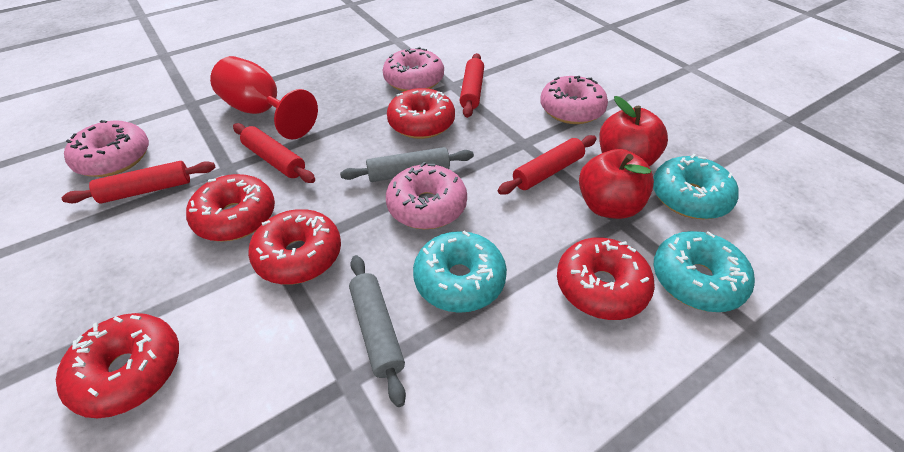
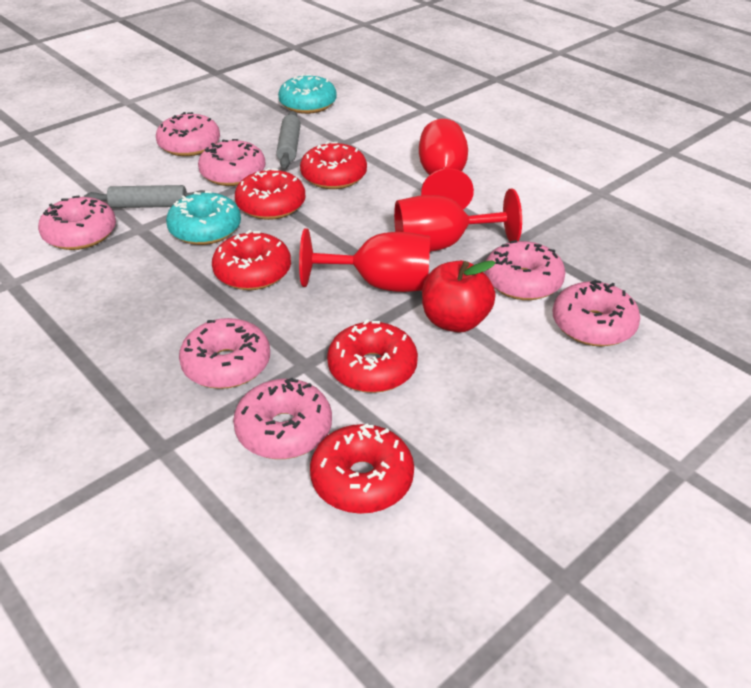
pink donut: 4 -> 7
red apple: 2 -> 1
red goblet: 1 -> 3
red rolling pin: 4 -> 0
turquoise donut: 3 -> 2

